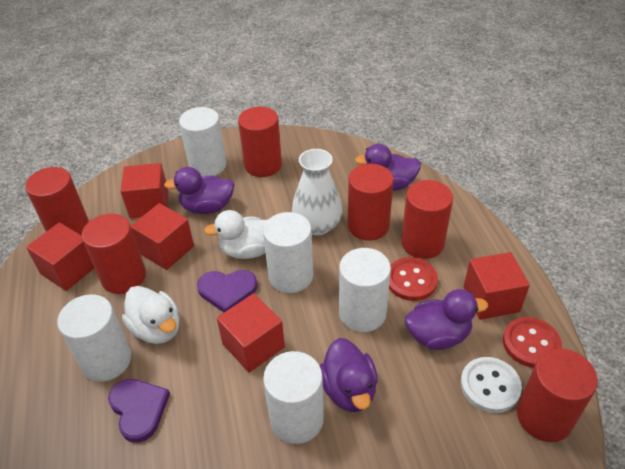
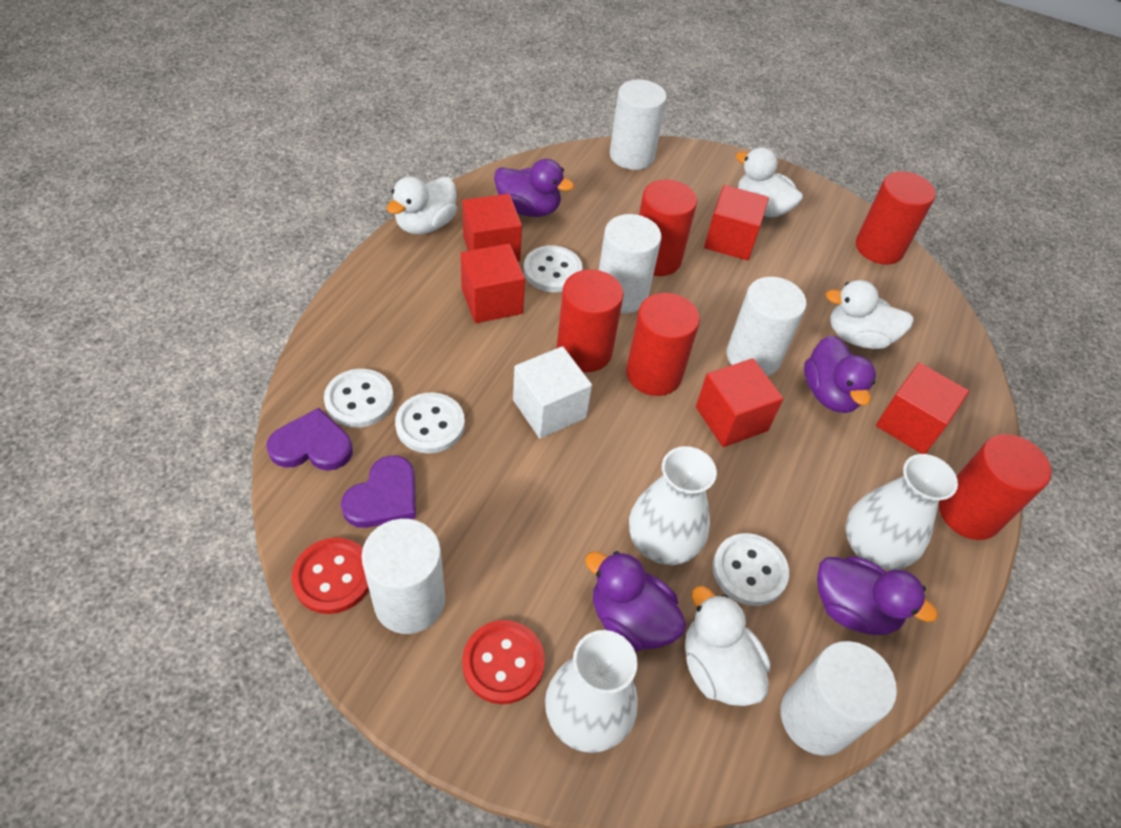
red cylinder: 6 -> 5
white button: 1 -> 4
white cube: 0 -> 1
white duck: 2 -> 4
white vase: 1 -> 3

